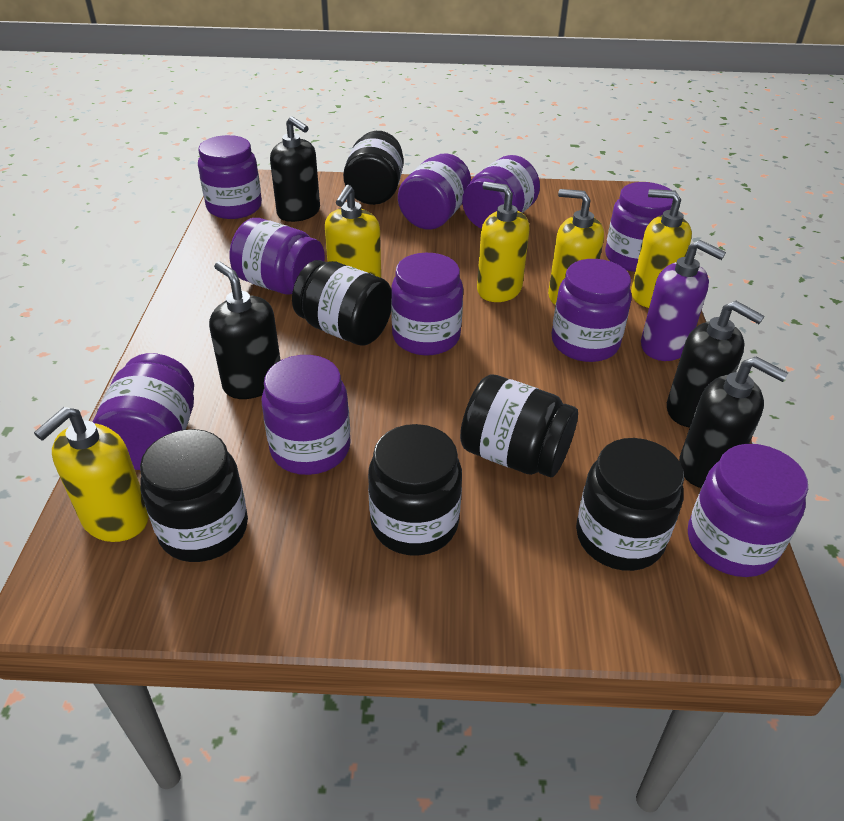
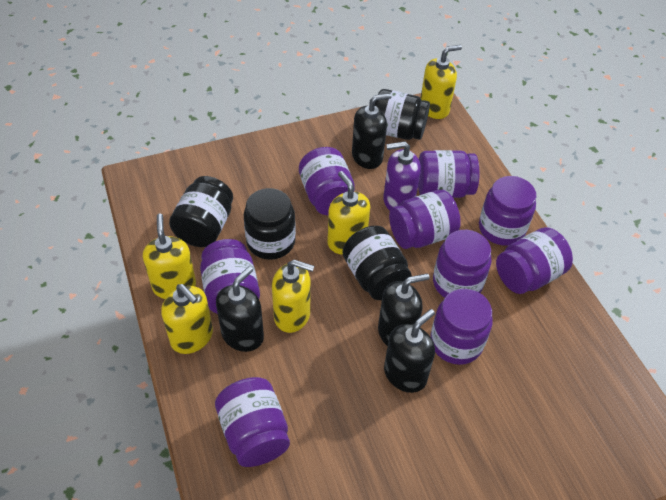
black jar: 6 -> 4
purple jar: 10 -> 9

